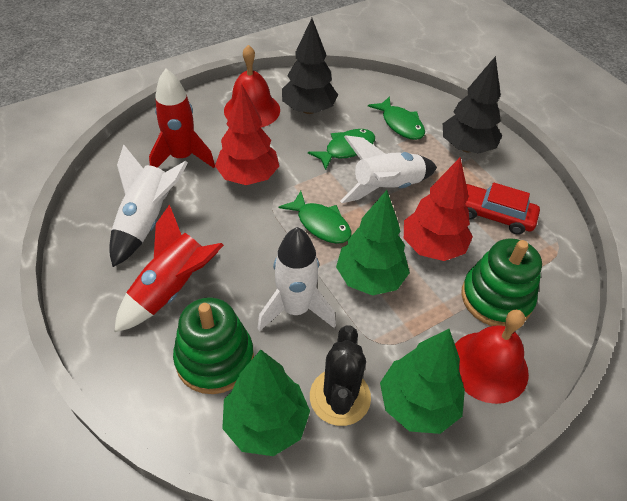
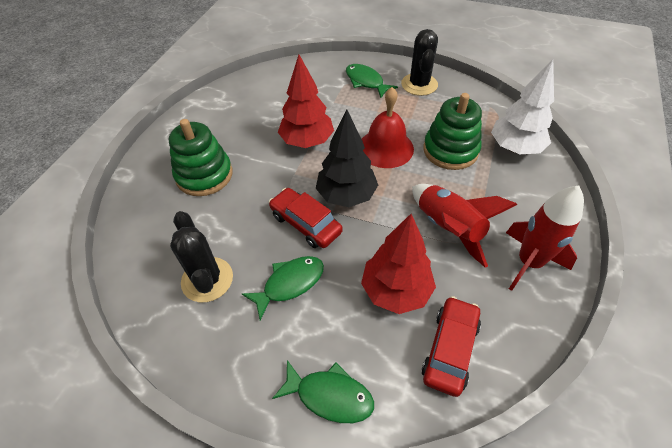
black cactus: 1 -> 2
black tree: 2 -> 1
green tree: 3 -> 0
red bell: 2 -> 1
red car: 1 -> 2
white rocket: 3 -> 0
white tree: 0 -> 1

